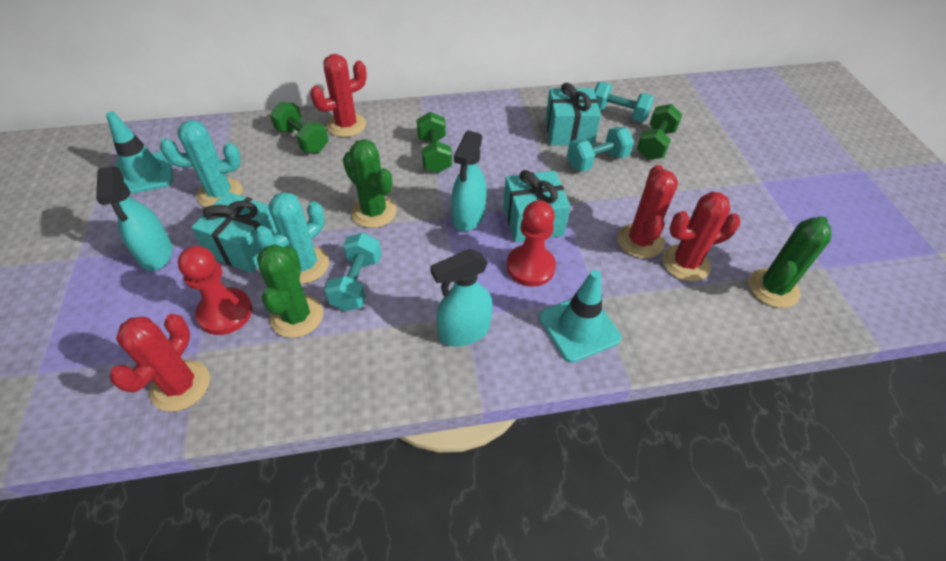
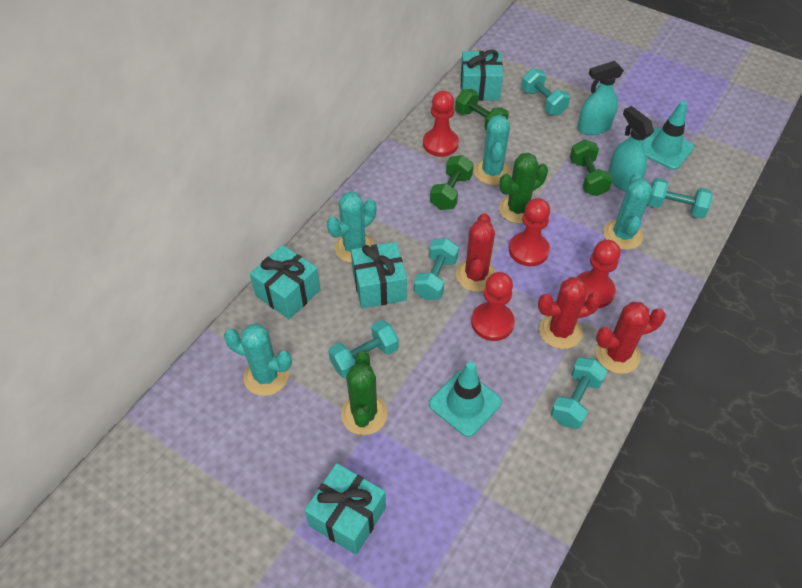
green cactus: 3 -> 2
red cactus: 4 -> 3
red pawn: 2 -> 4
turquoise cactus: 2 -> 4
turquoise dumbbell: 3 -> 5
turquoise gift: 3 -> 4
turquoise spray bottle: 3 -> 2

